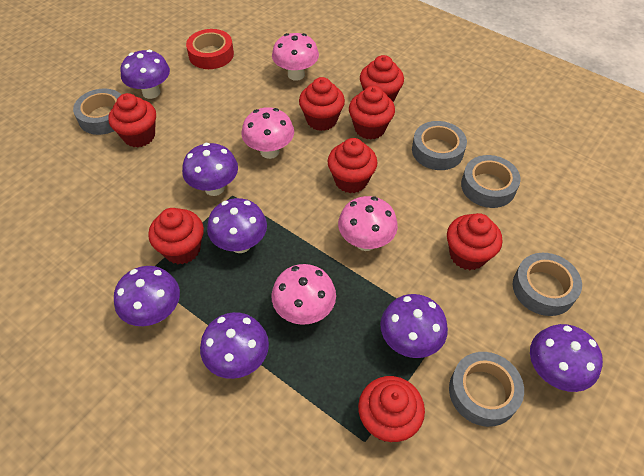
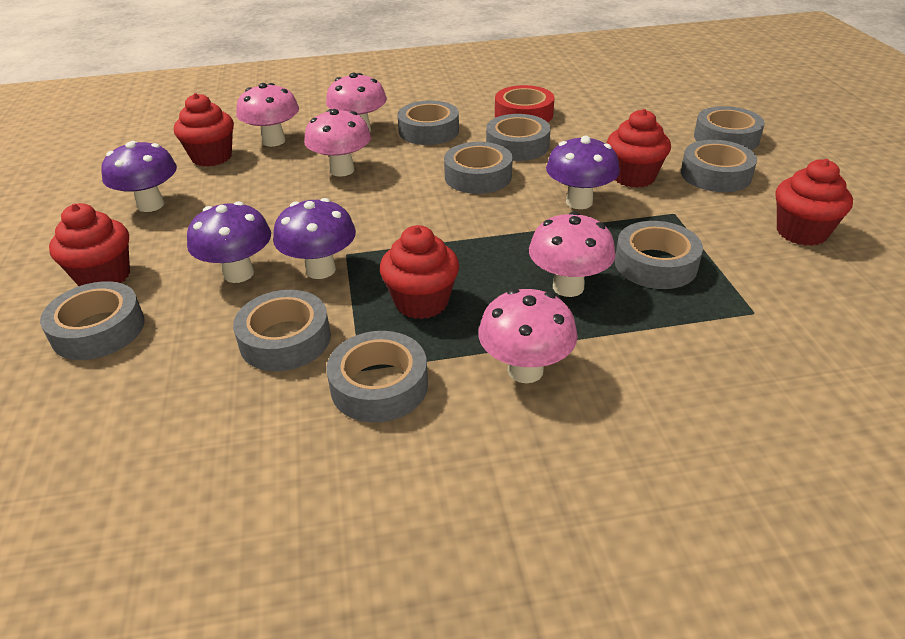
grey tape: 5 -> 9
pink mushroom: 4 -> 5
purple mushroom: 7 -> 4
red cupcake: 8 -> 5

